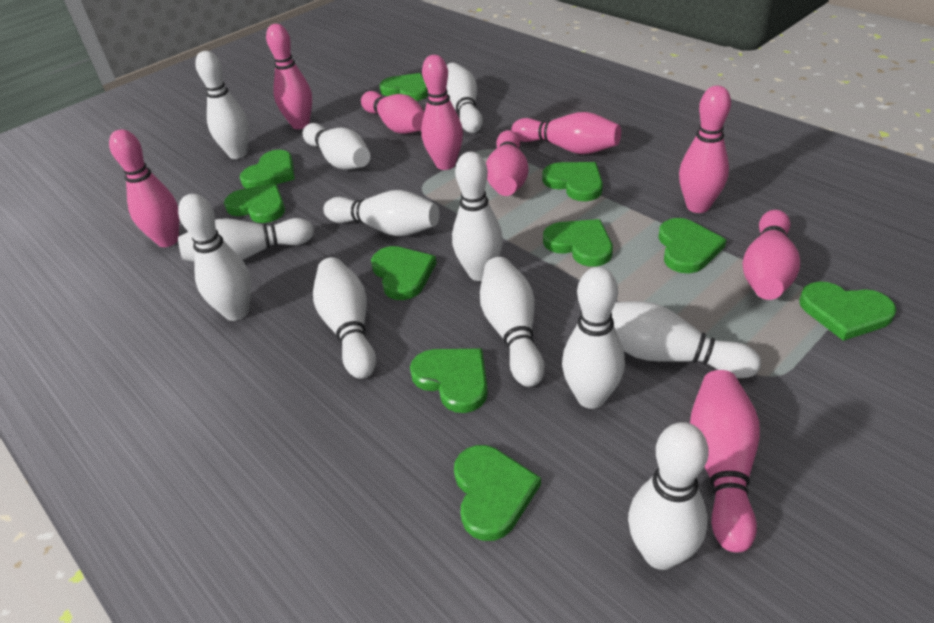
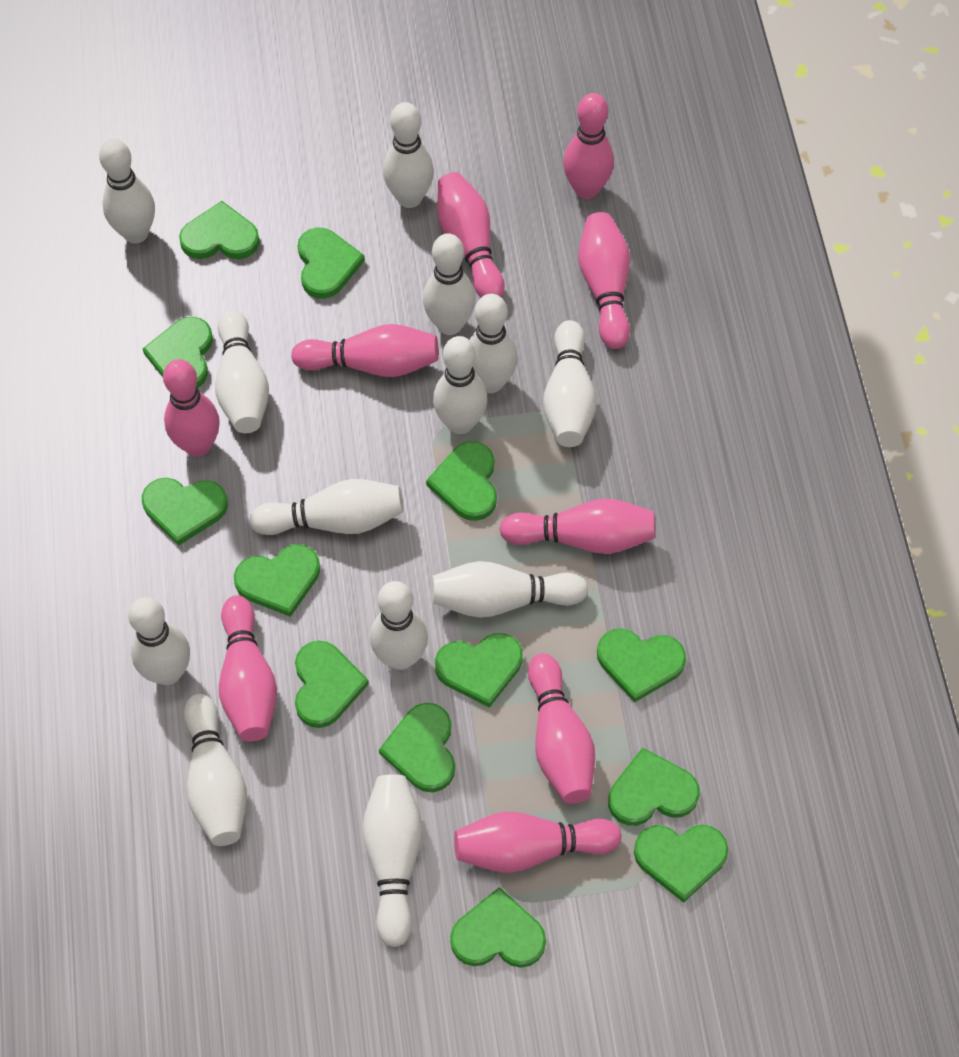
green heart: 10 -> 13
white bowling pin: 12 -> 13

